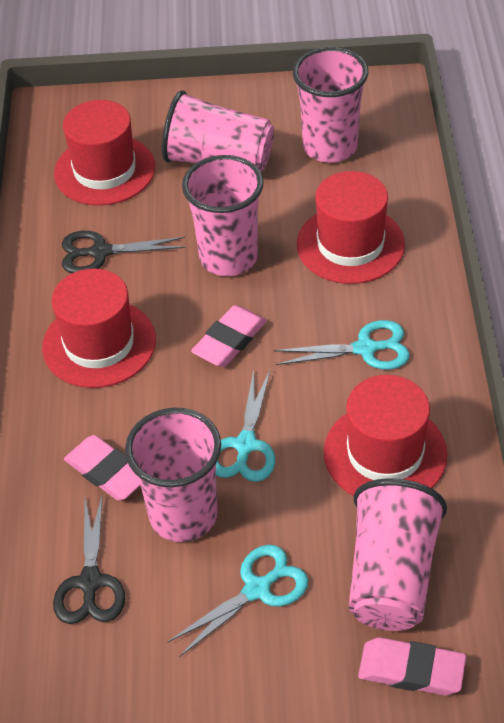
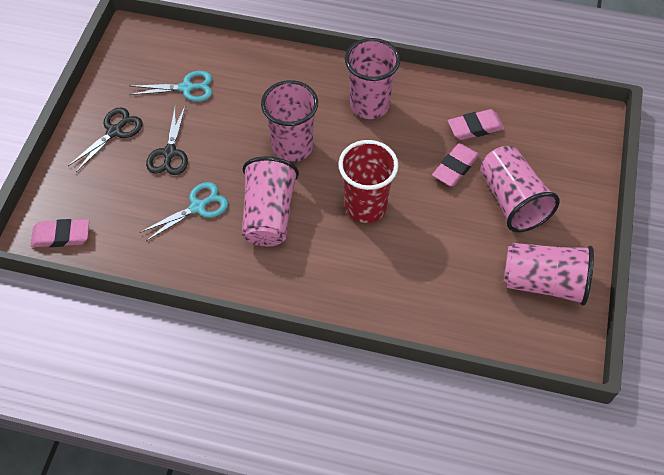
red cup: 0 -> 1
red hat: 4 -> 0
turquoise scissors: 3 -> 2

